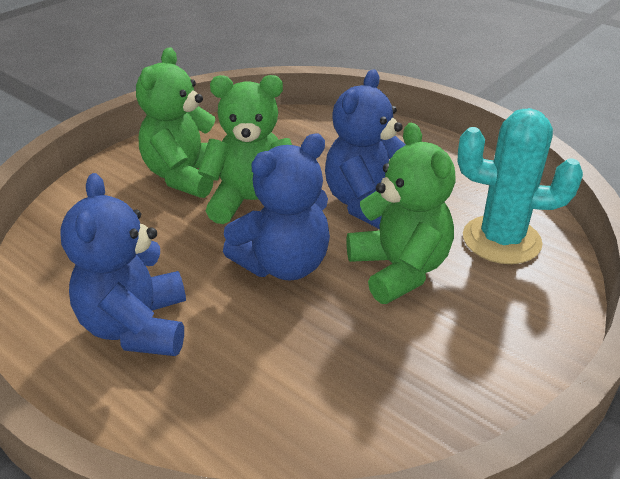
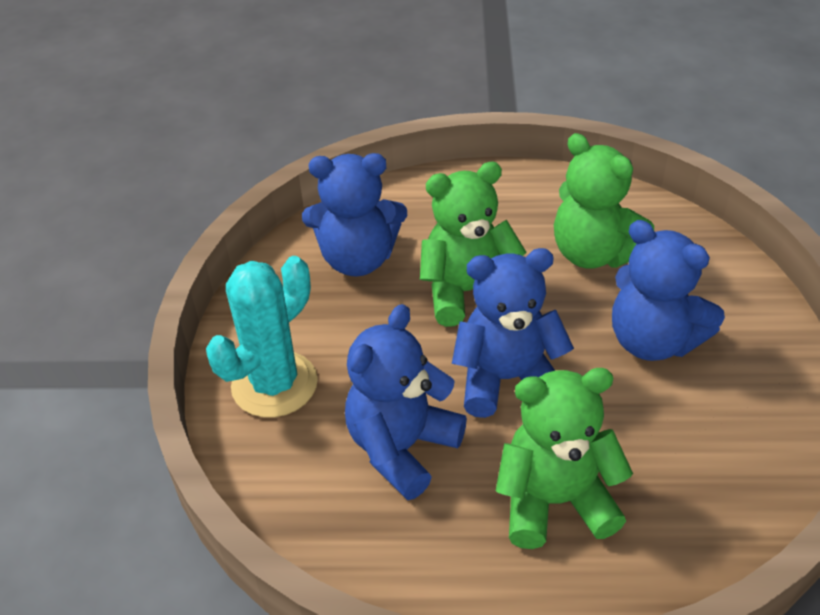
blue teddy bear: 3 -> 4

